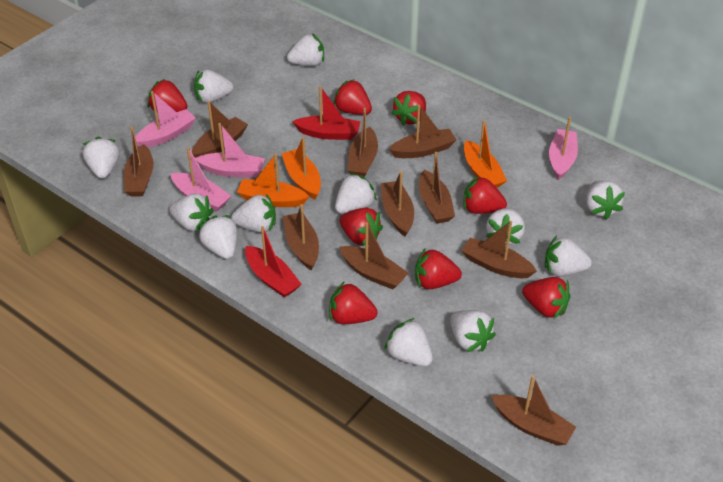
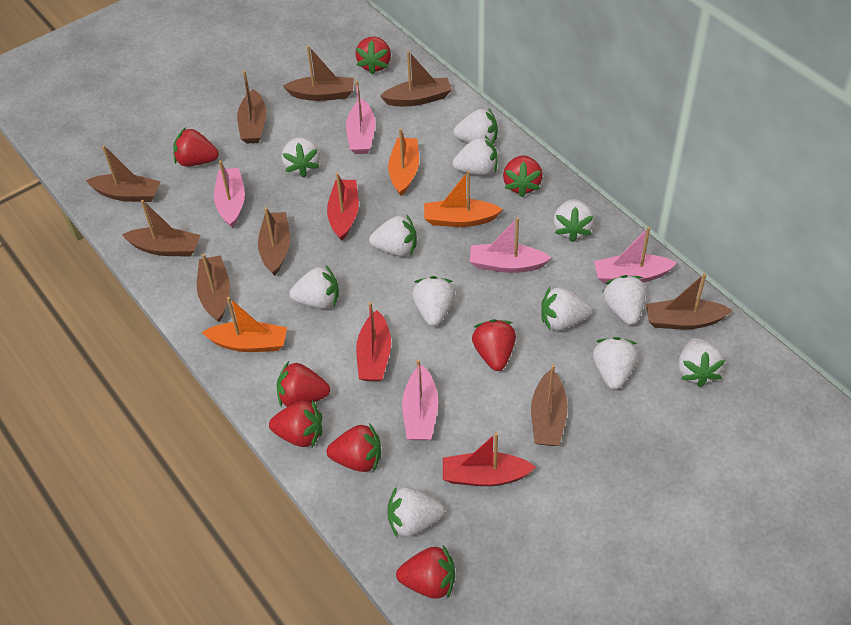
brown boat: 10 -> 9
pink boat: 4 -> 5
red boat: 2 -> 3

